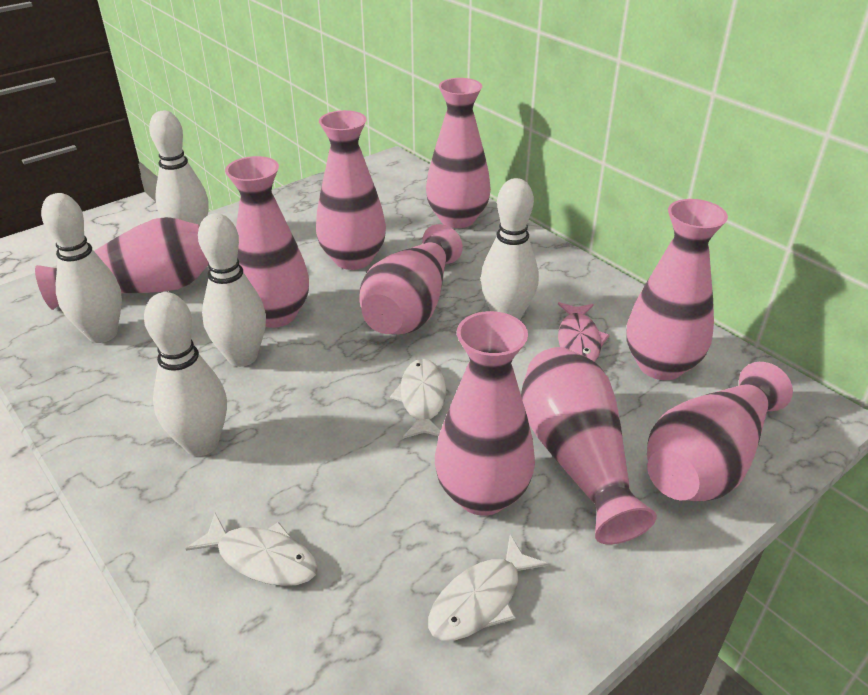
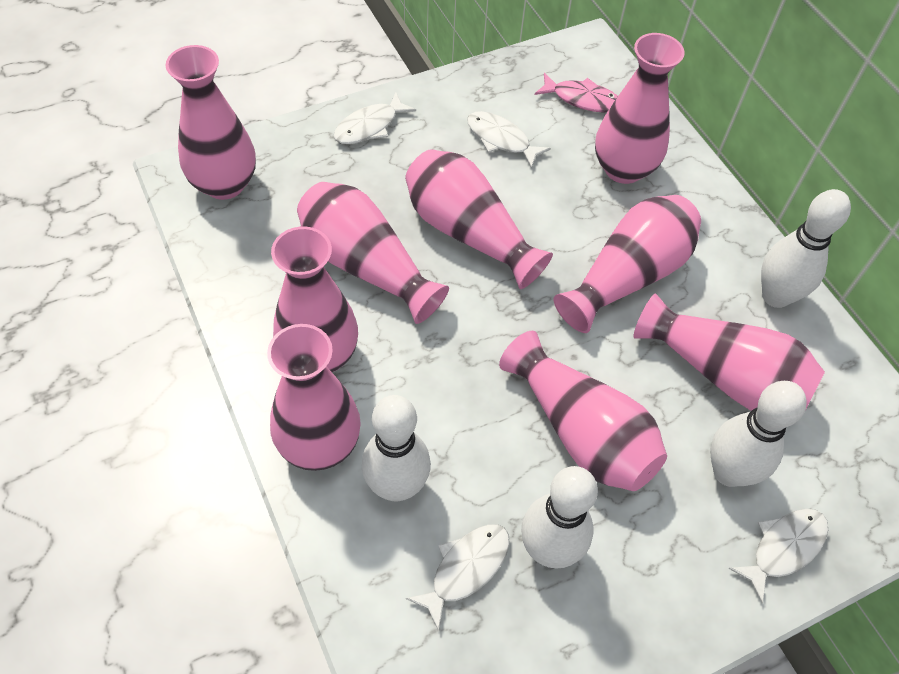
white bowling pin: 5 -> 4
white fish: 3 -> 4

